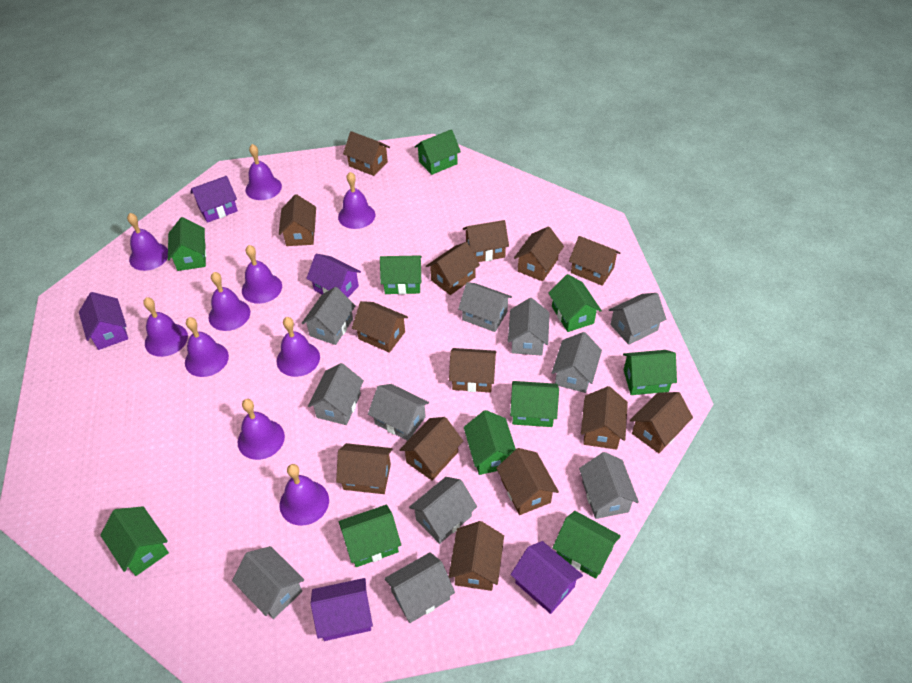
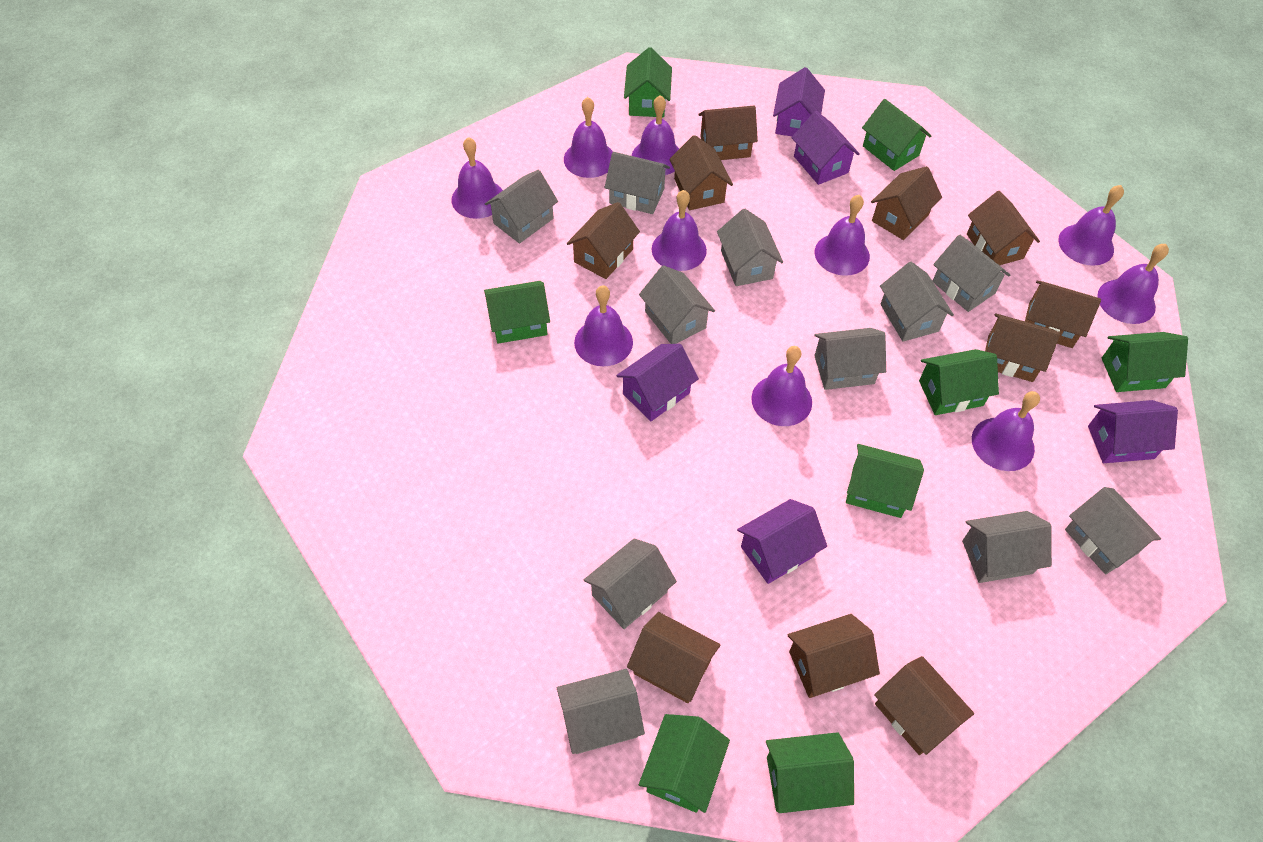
brown house: 14 -> 10
green house: 10 -> 8

